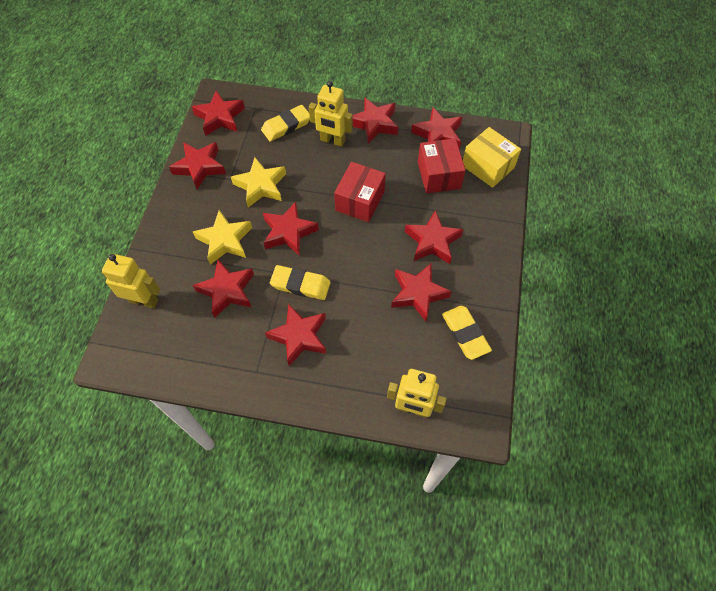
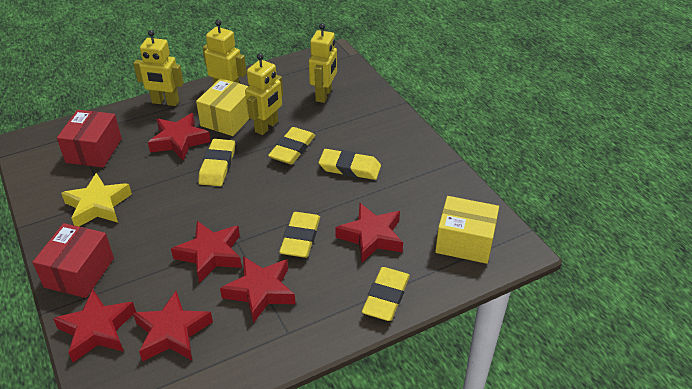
red star: 9 -> 6
yellow box: 1 -> 2
yellow eraser: 3 -> 5
yellow robot: 3 -> 4
yellow star: 2 -> 1

